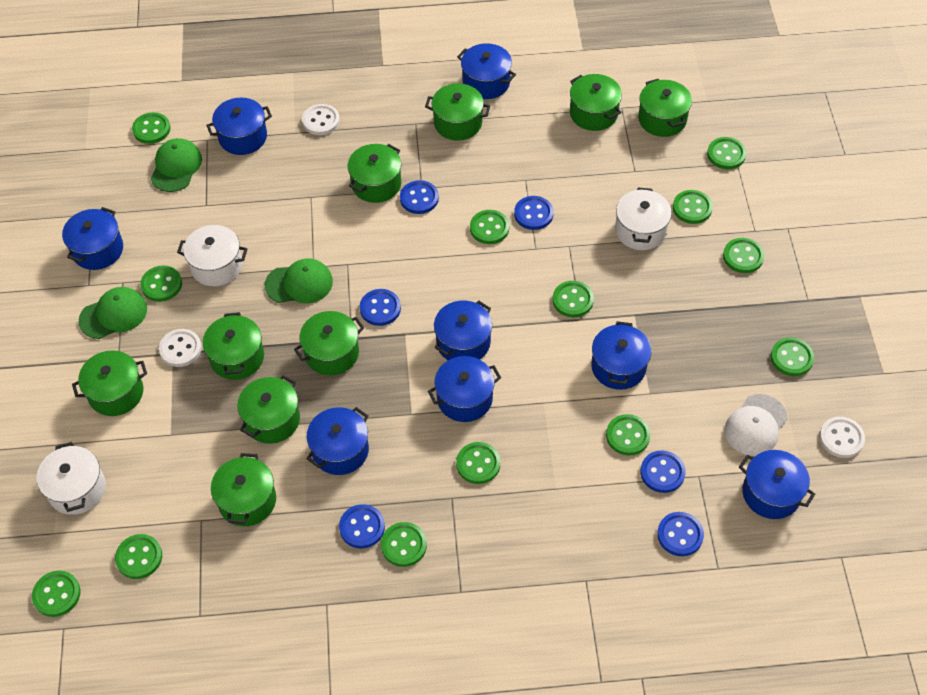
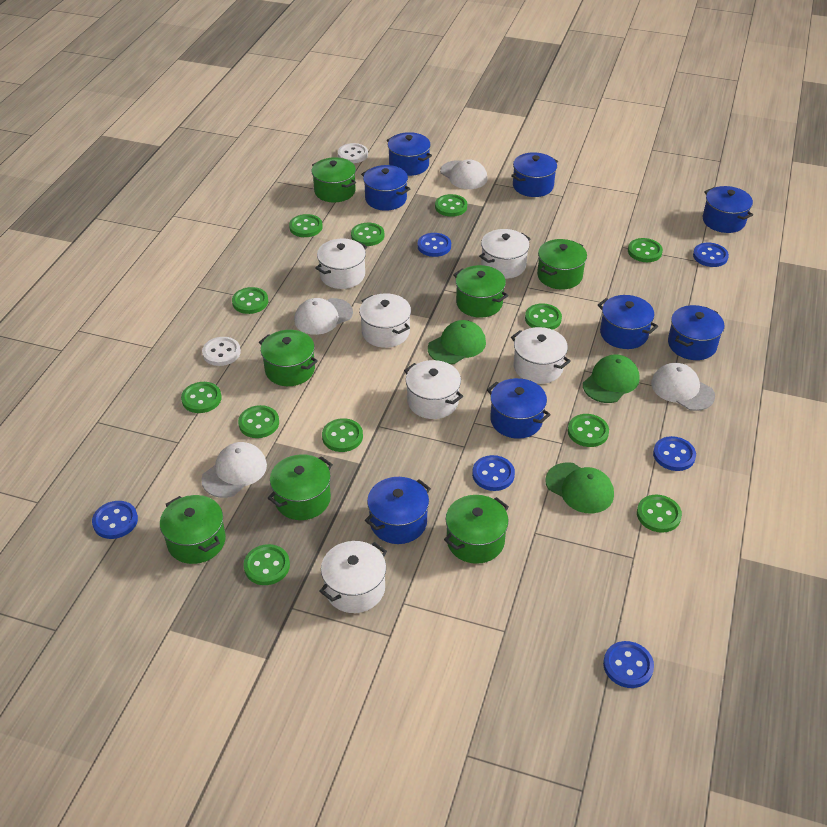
green button: 13 -> 12
green pot: 9 -> 7
white button: 3 -> 2
white cap: 1 -> 4
white pot: 3 -> 6

